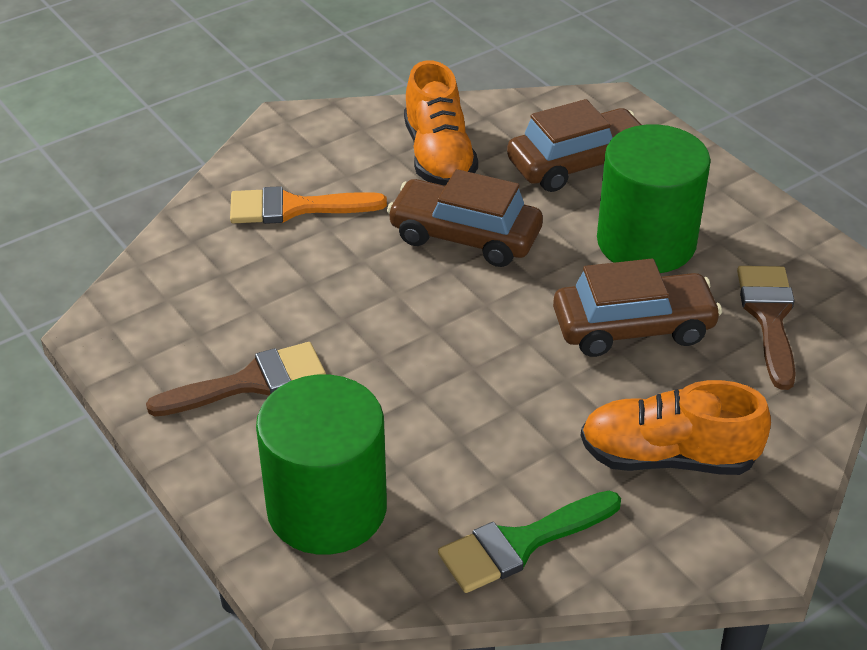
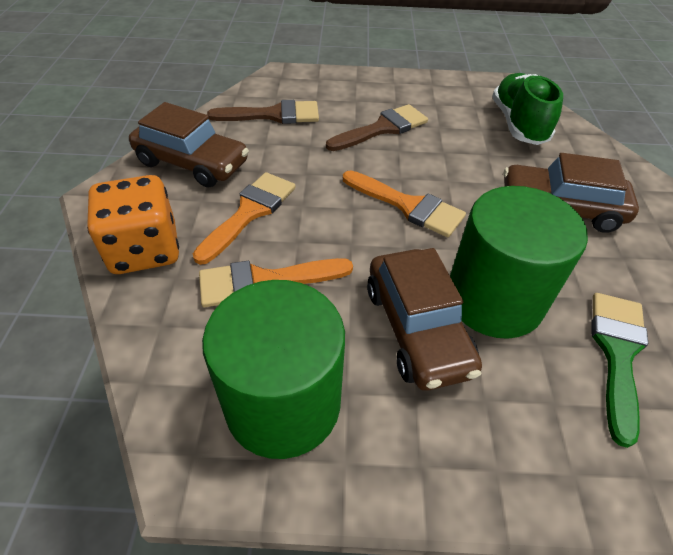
green shoe: 0 -> 1
orange brush: 1 -> 3
orange dice: 0 -> 1
orange shoe: 2 -> 0

